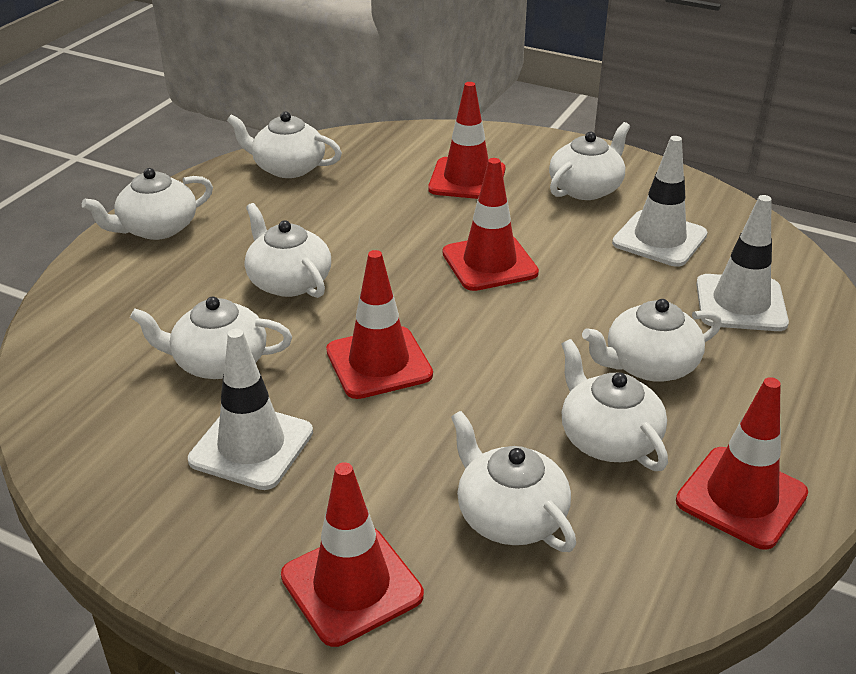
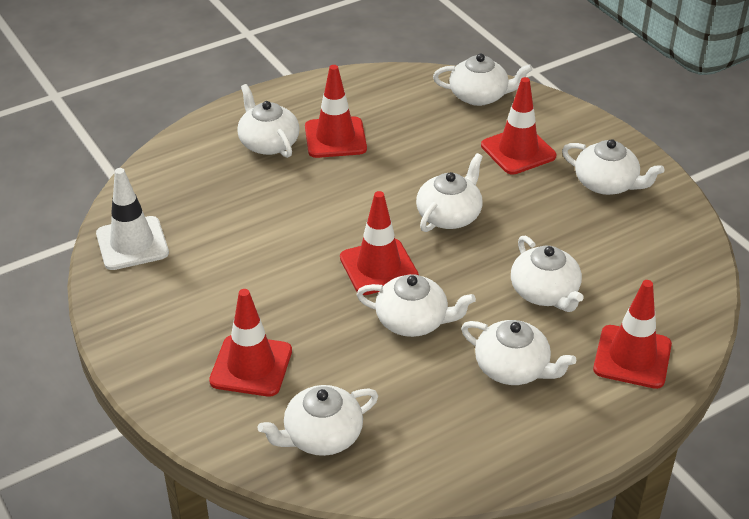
white traffic cone: 3 -> 1

